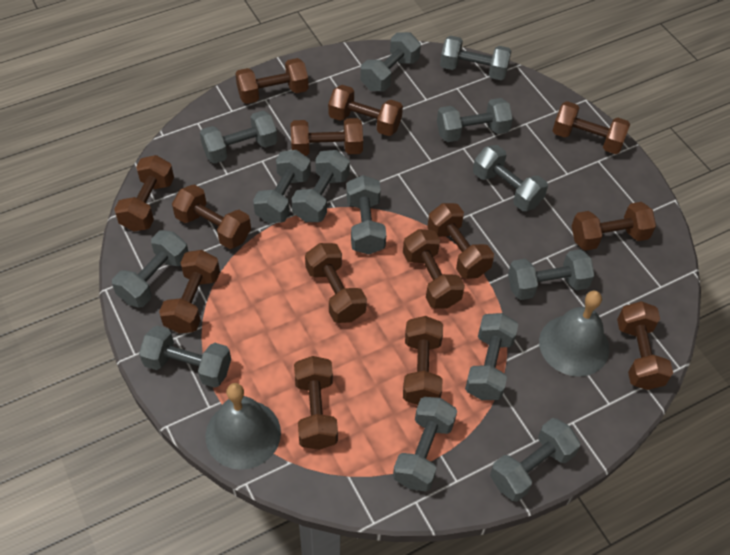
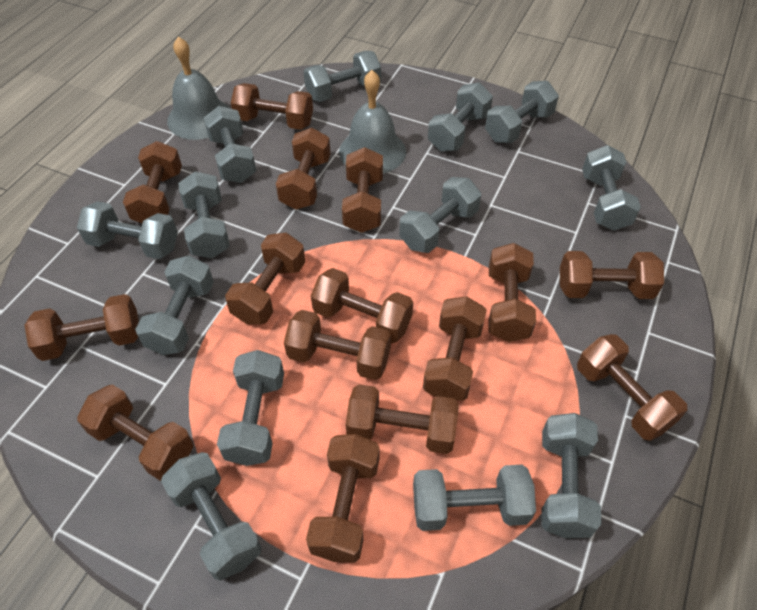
brown dumbbell: 14 -> 15
grey dumbbell: 14 -> 13

